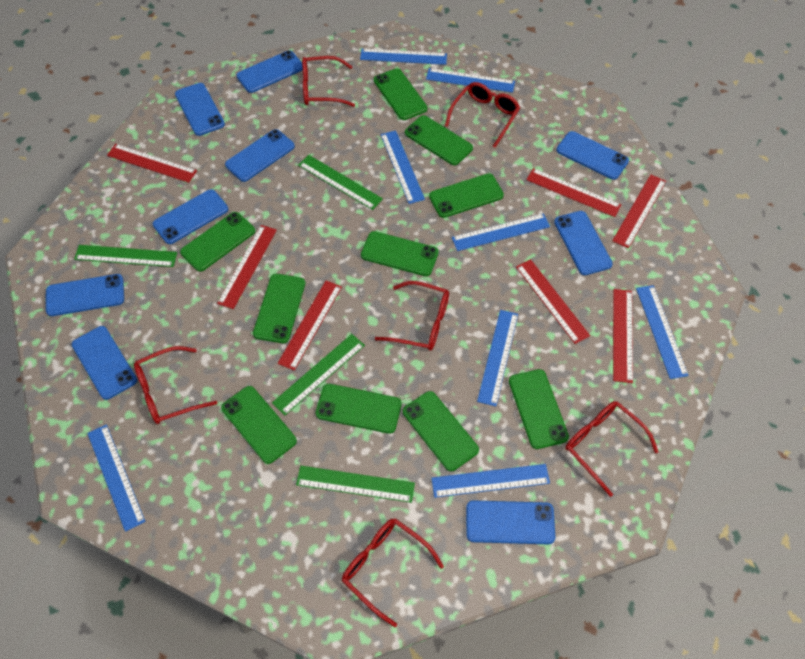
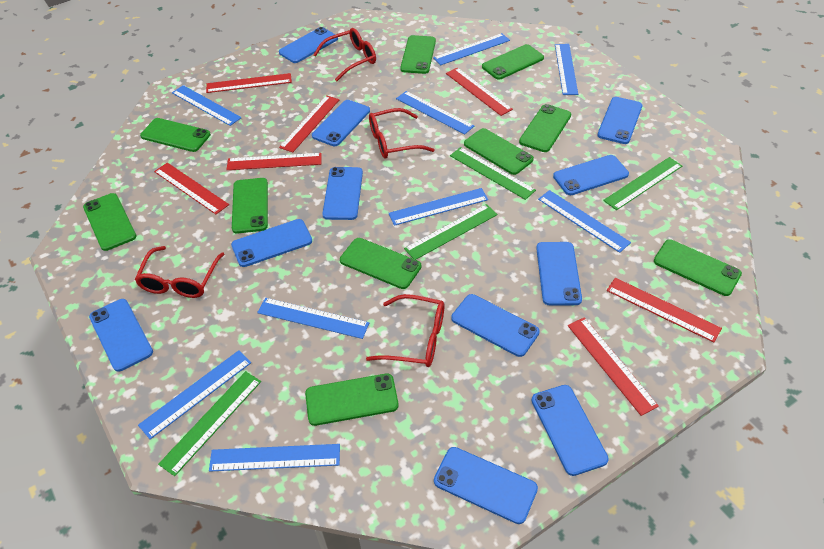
blue phone: 9 -> 11
blue ruler: 8 -> 9
red glasses: 6 -> 4

